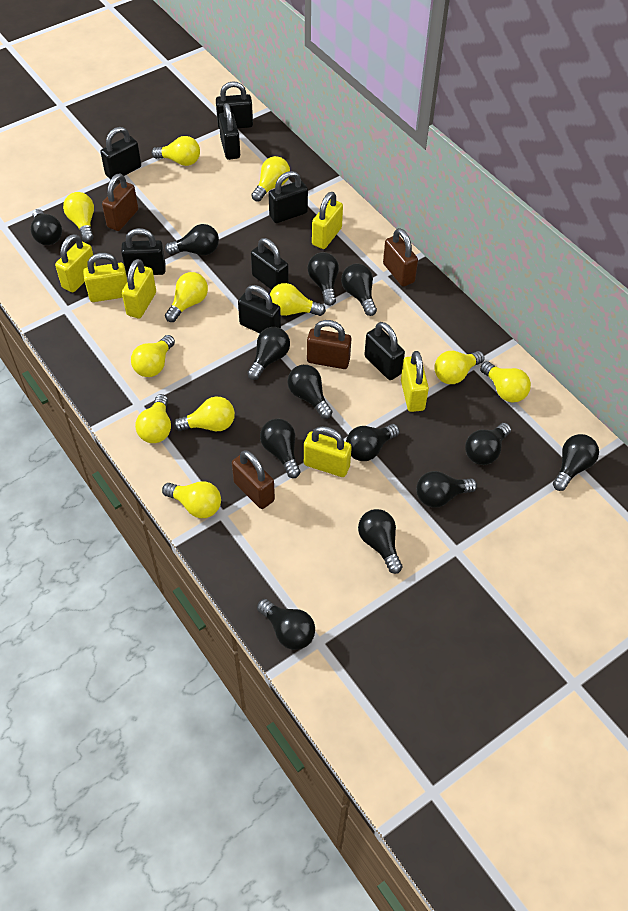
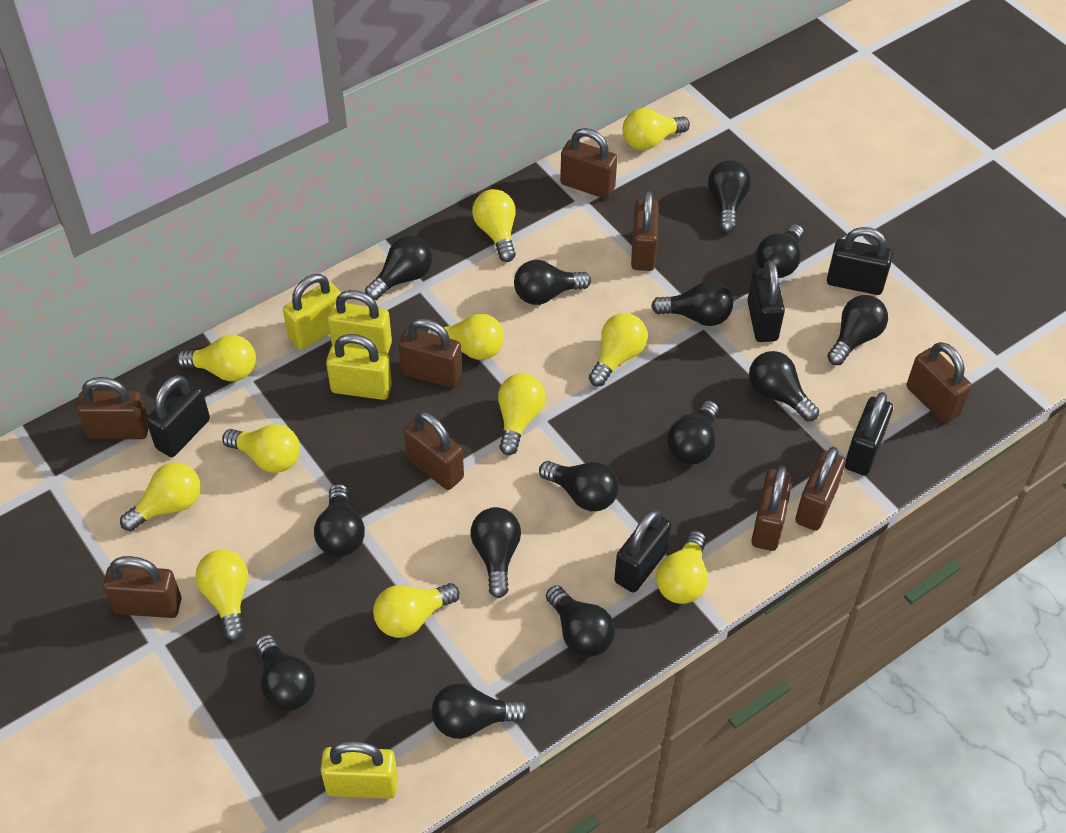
black light bulb: 13 -> 14
black padlock: 8 -> 5
brown padlock: 4 -> 9
yellow padlock: 6 -> 4

